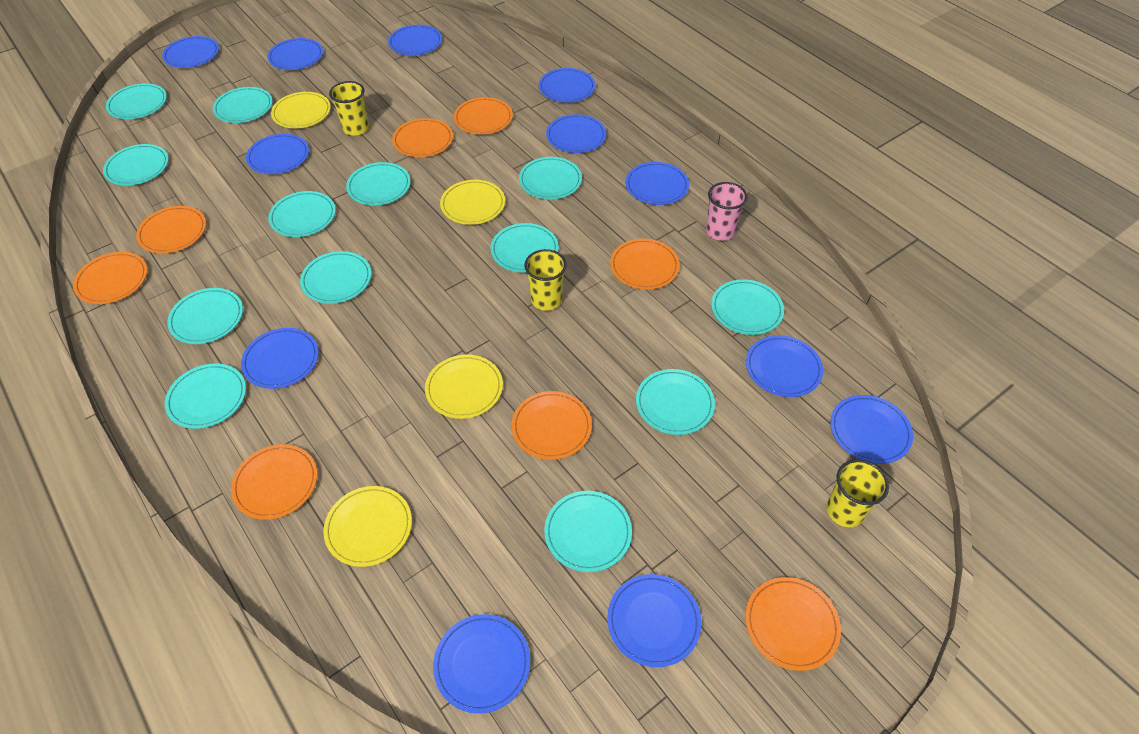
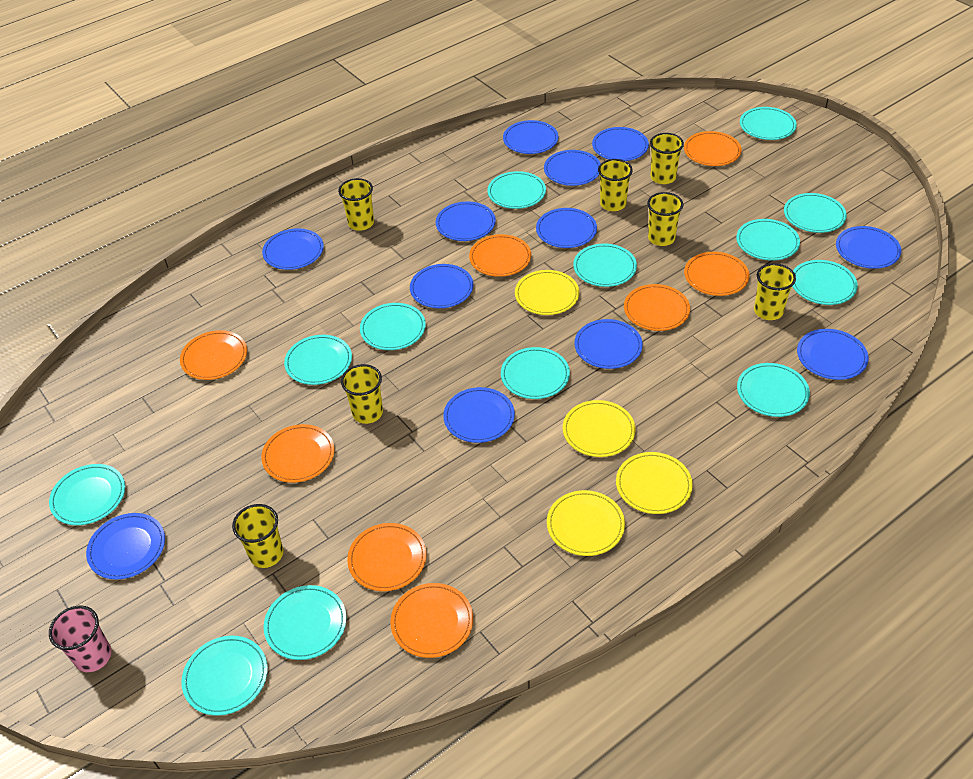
yellow cup: 3 -> 7

